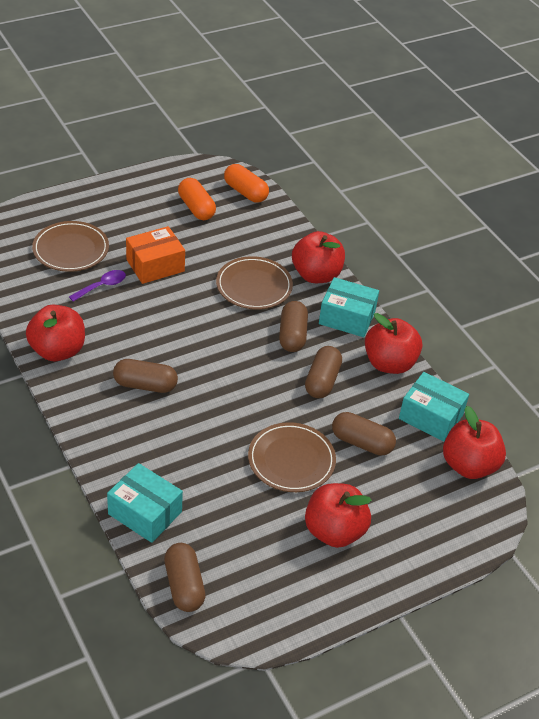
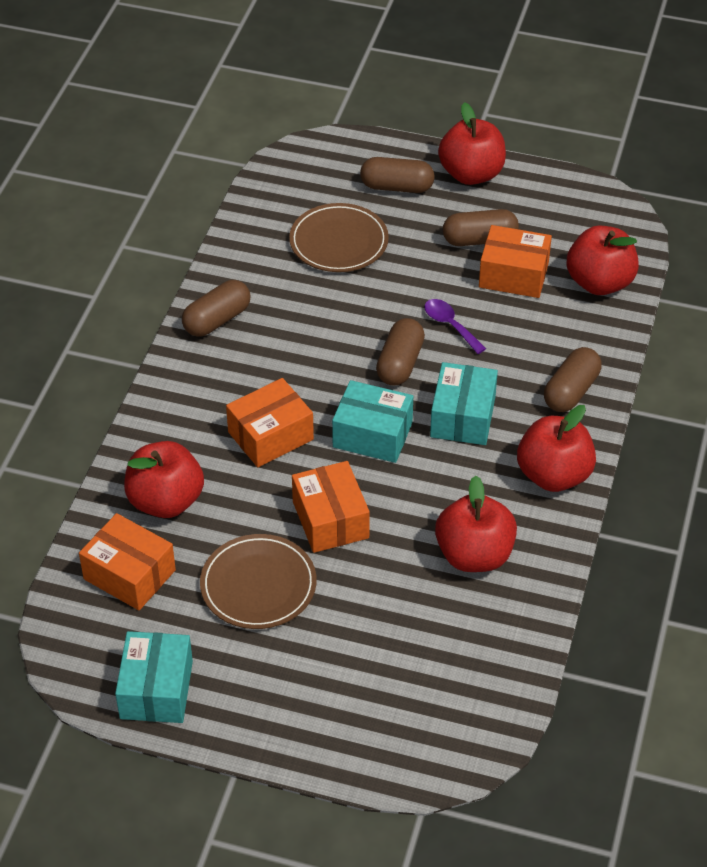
brown plate: 3 -> 2
orange box: 1 -> 4
orange capsule: 2 -> 0

